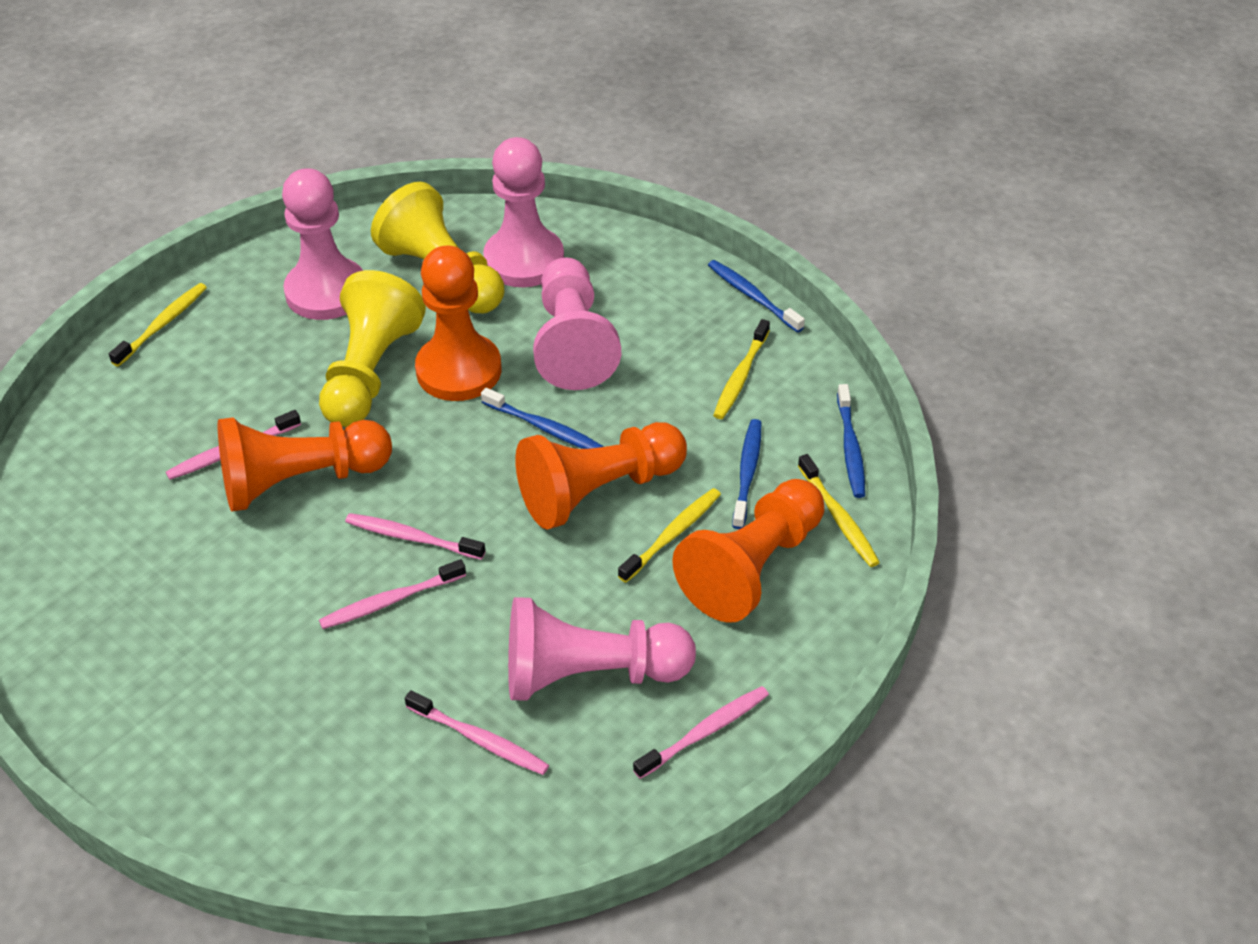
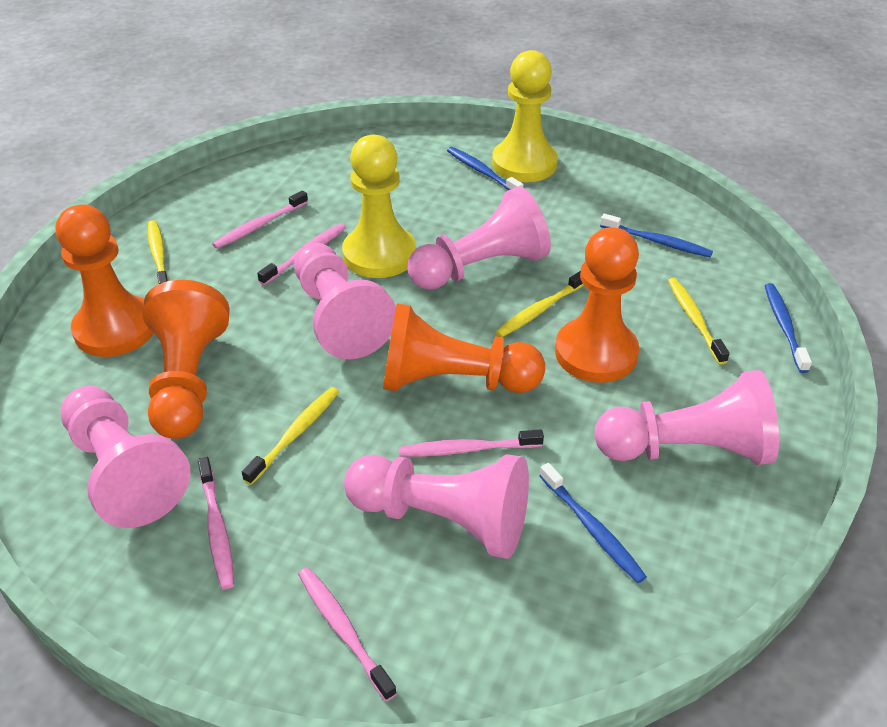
pink pawn: 4 -> 5

